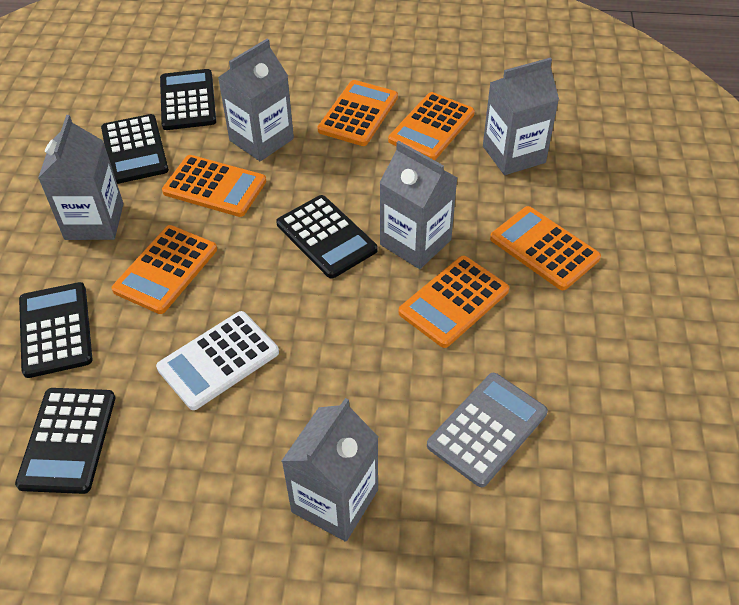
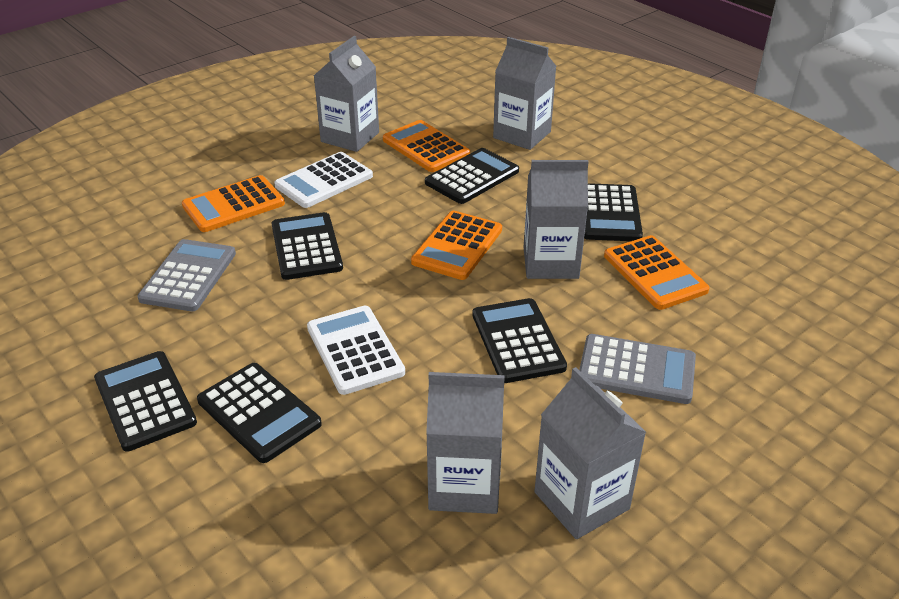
black calculator: 5 -> 6
grey calculator: 1 -> 2
orange calculator: 6 -> 4
white calculator: 1 -> 2

